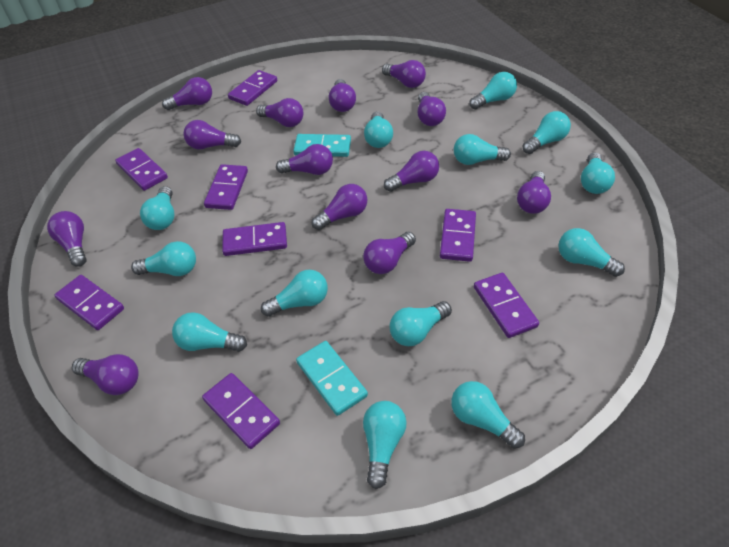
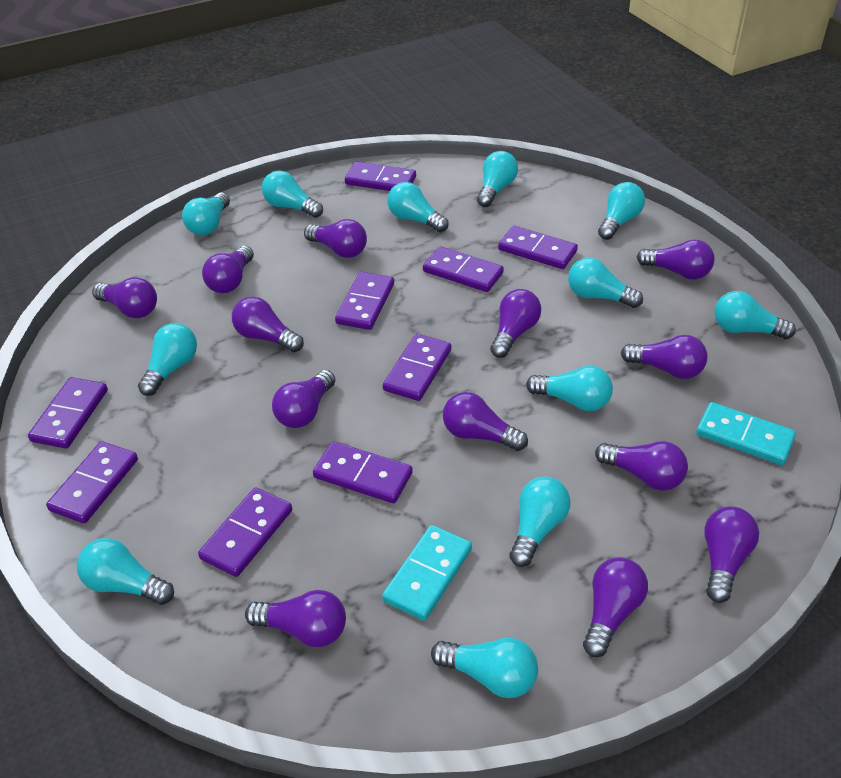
purple domino: 8 -> 9
turquoise light bulb: 13 -> 12

